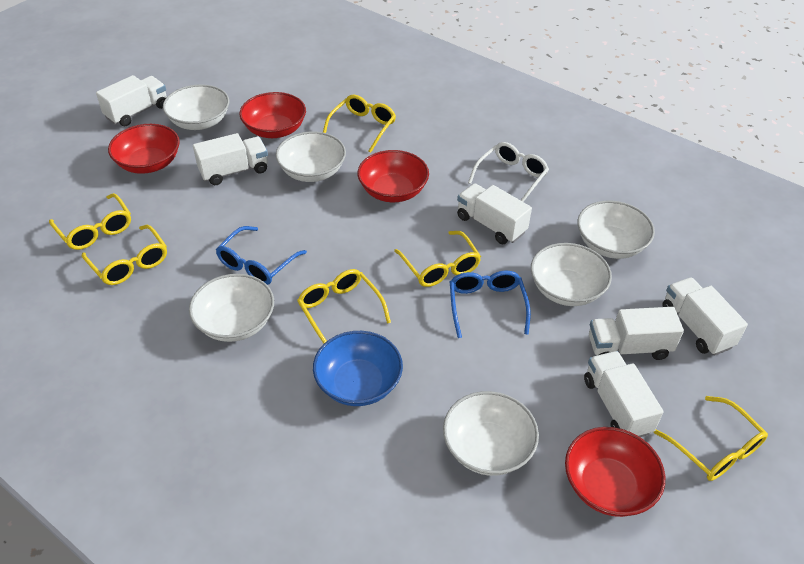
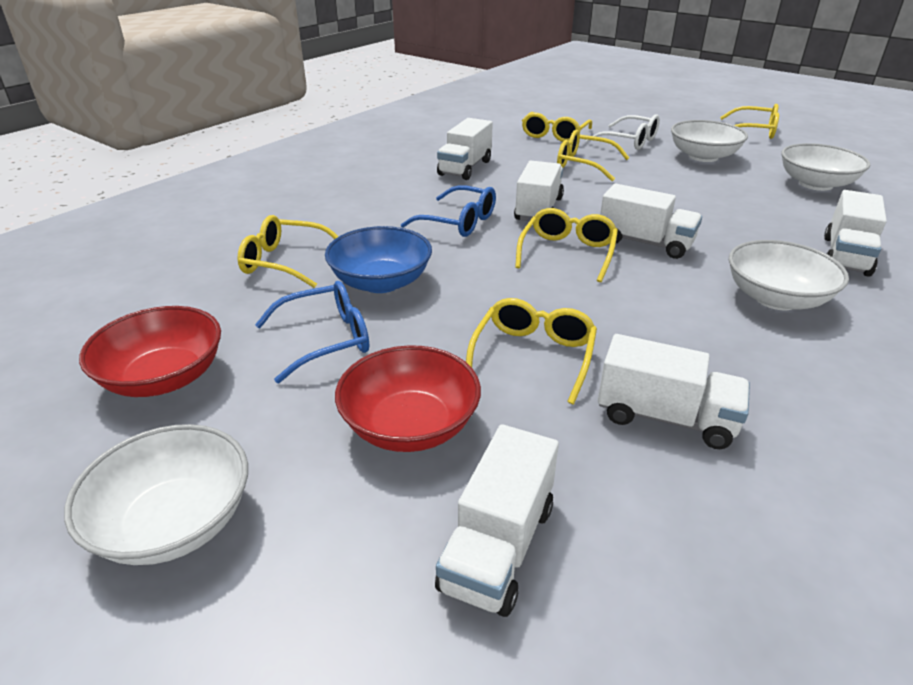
red bowl: 4 -> 2
white bowl: 6 -> 4

